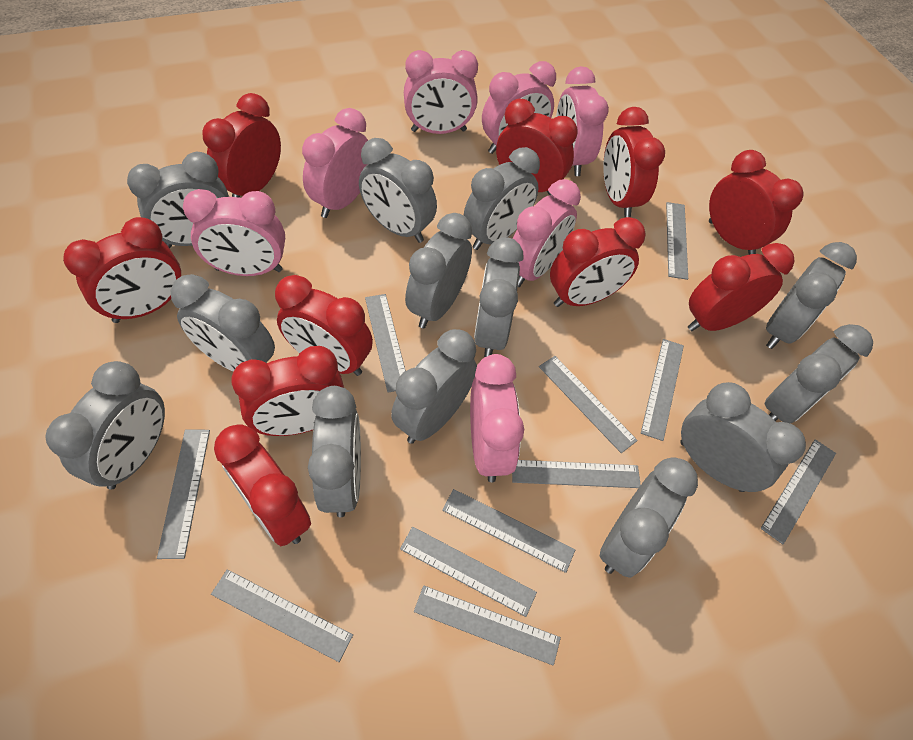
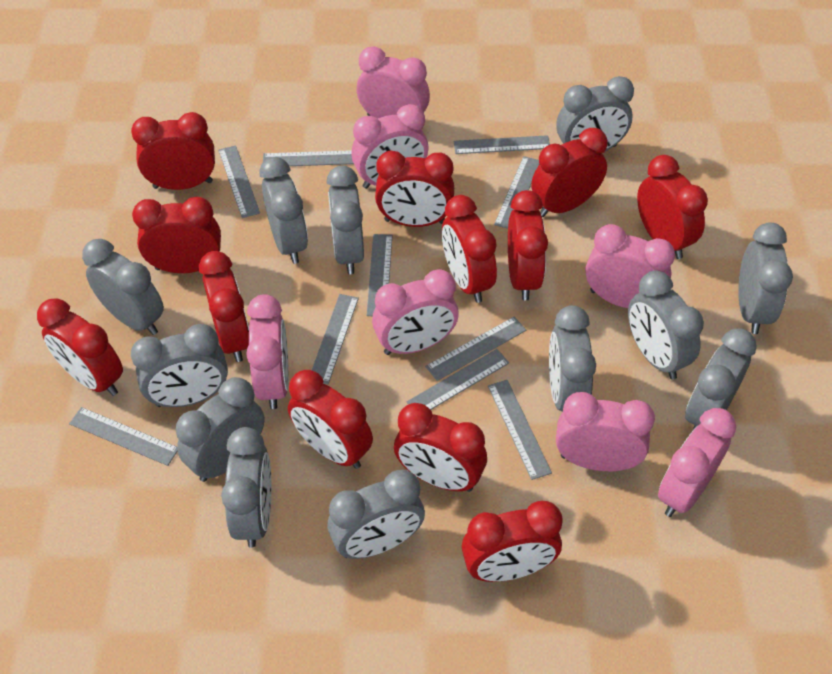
grey clock: 13 -> 12
grey ruler: 11 -> 10
red clock: 10 -> 12

